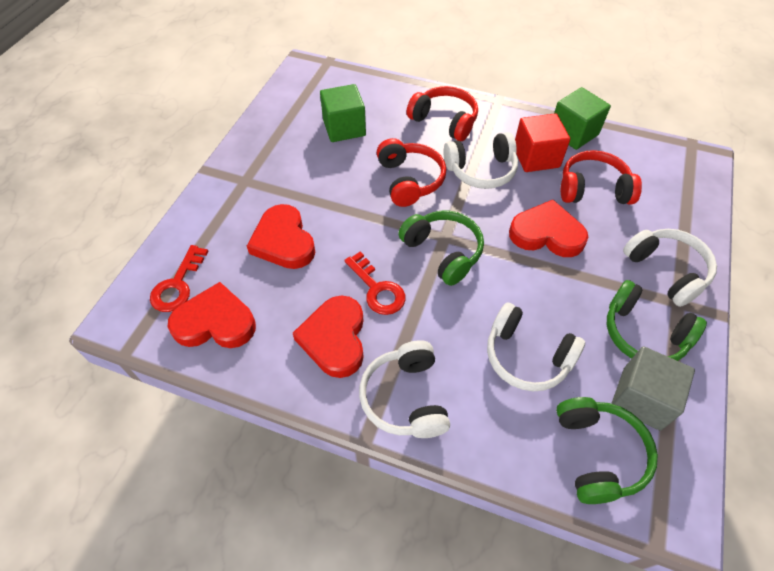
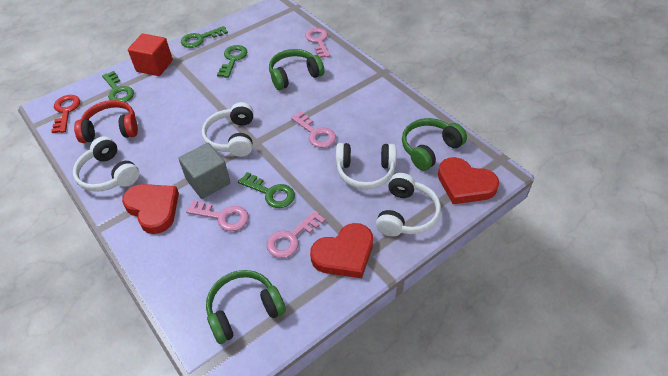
green cube: 2 -> 0
green key: 0 -> 4
pink key: 0 -> 4
red headphones: 3 -> 1
red heart: 4 -> 3
red key: 2 -> 1

